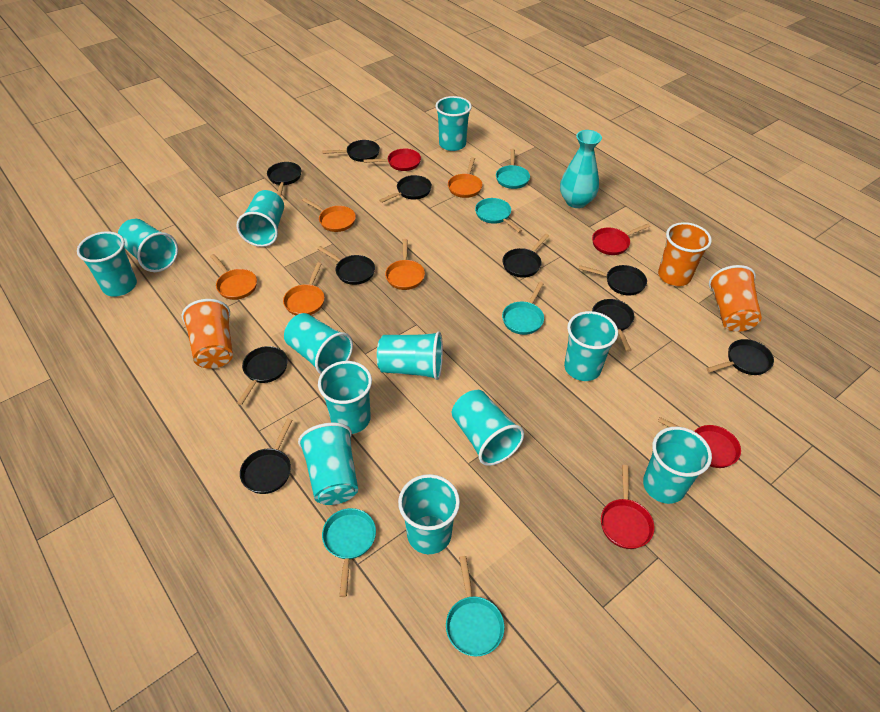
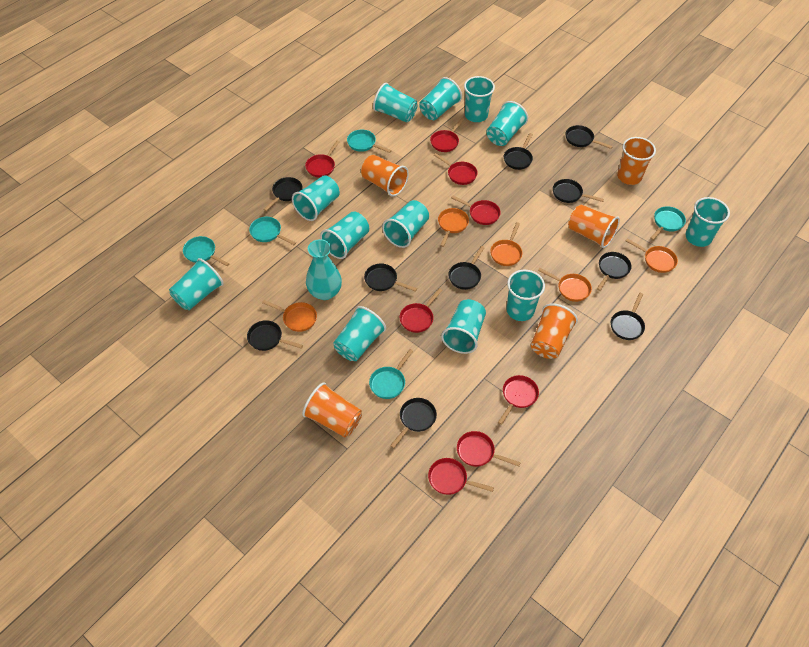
orange cup: 3 -> 5
red pan: 4 -> 8

